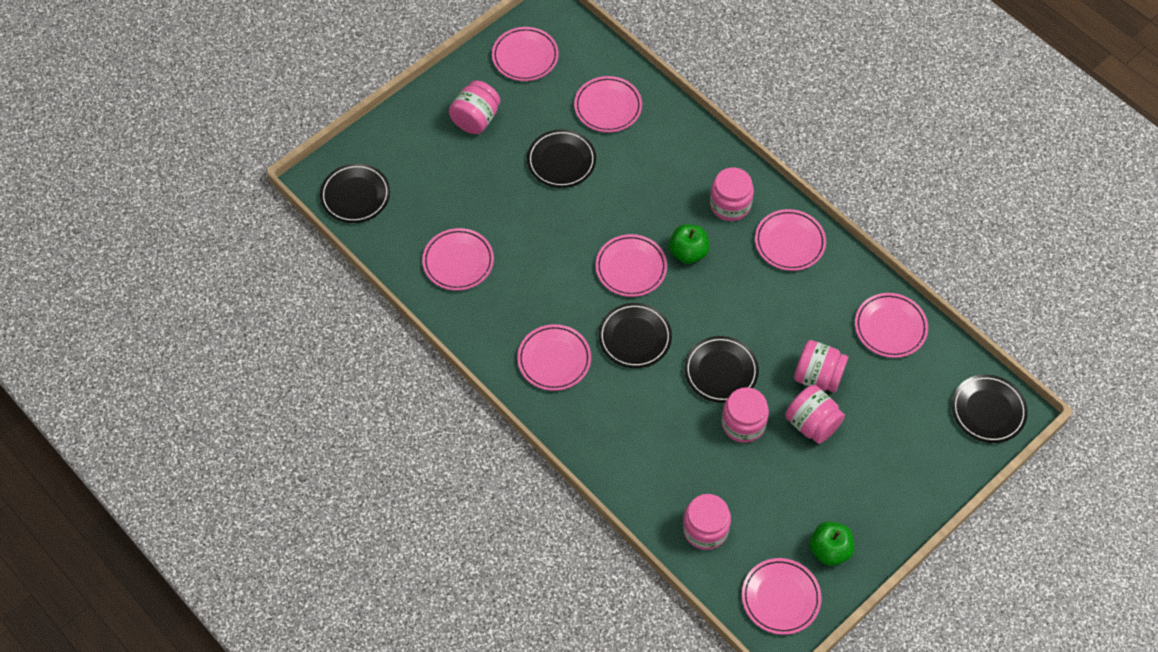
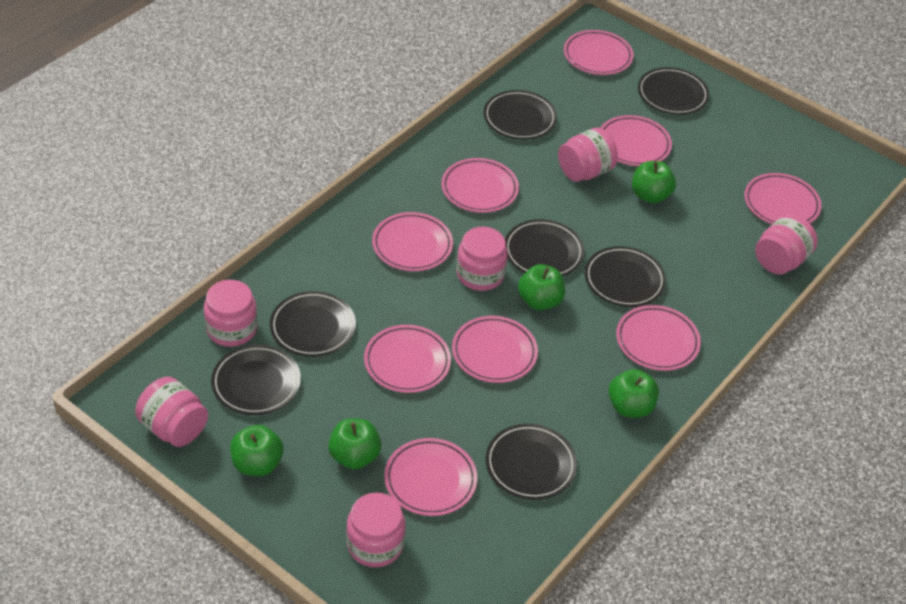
black plate: 5 -> 7
green apple: 2 -> 5
pink plate: 8 -> 9

